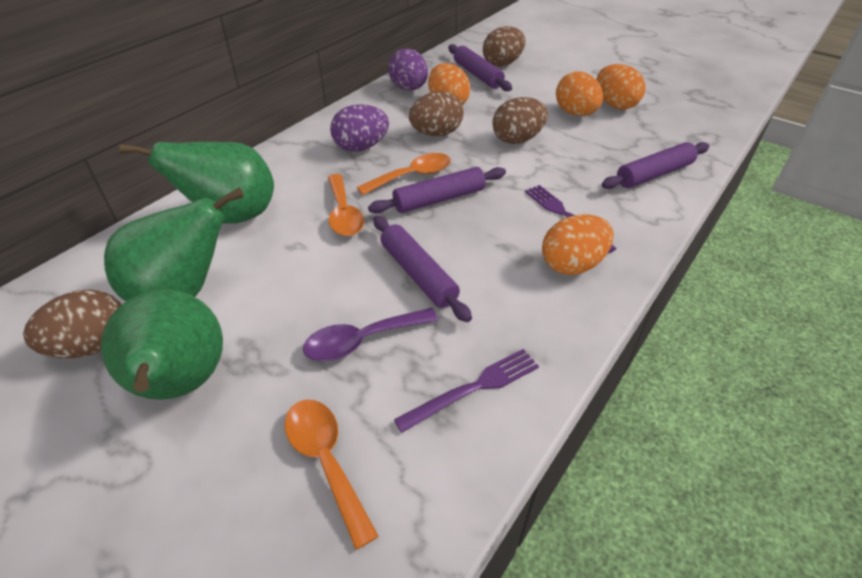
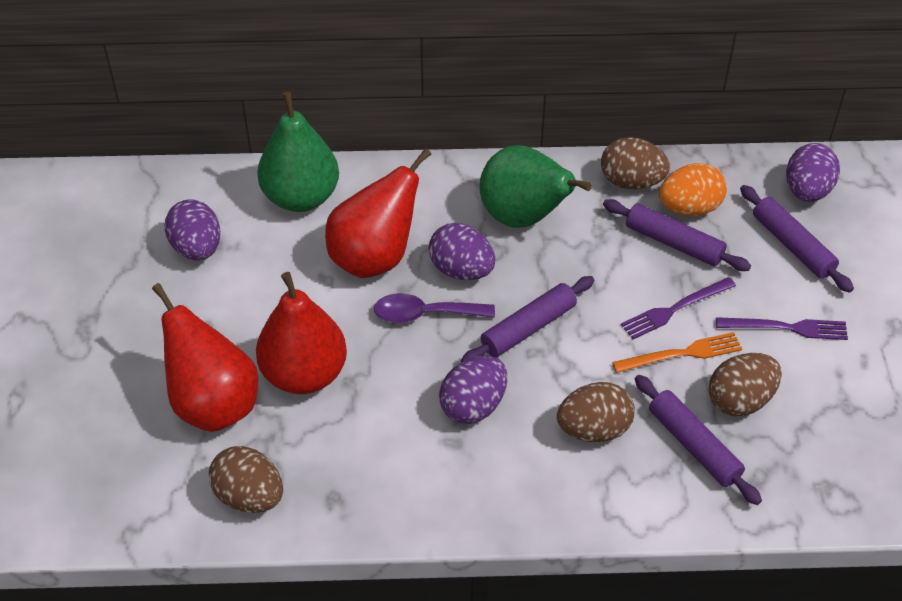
green pear: 3 -> 2
orange egg: 4 -> 1
orange fork: 0 -> 1
orange spoon: 3 -> 0
purple egg: 2 -> 4
red pear: 0 -> 3

